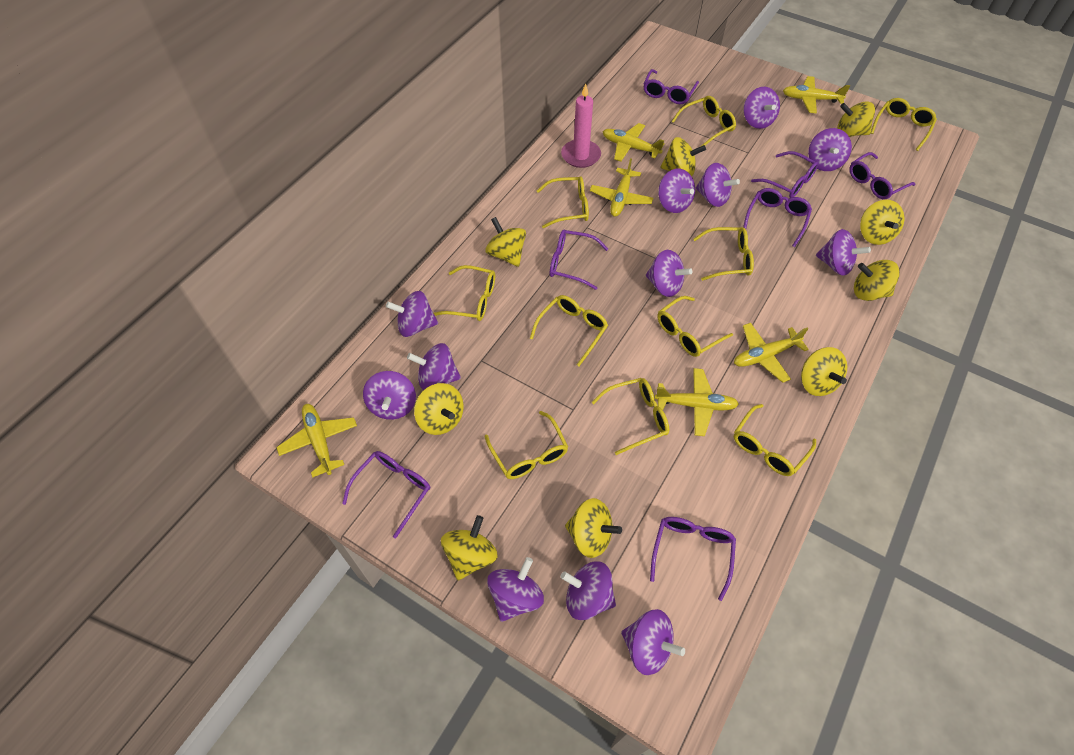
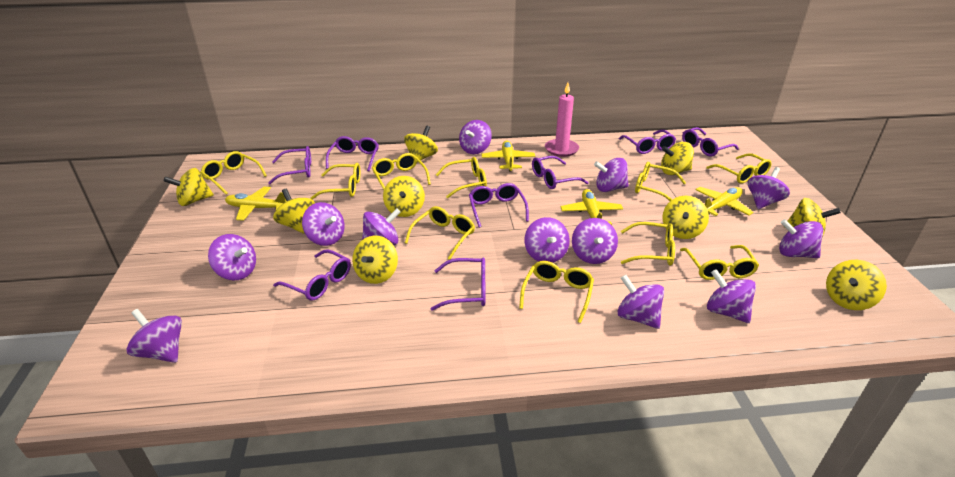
purple glasses: 7 -> 8
yellow plane: 6 -> 4

